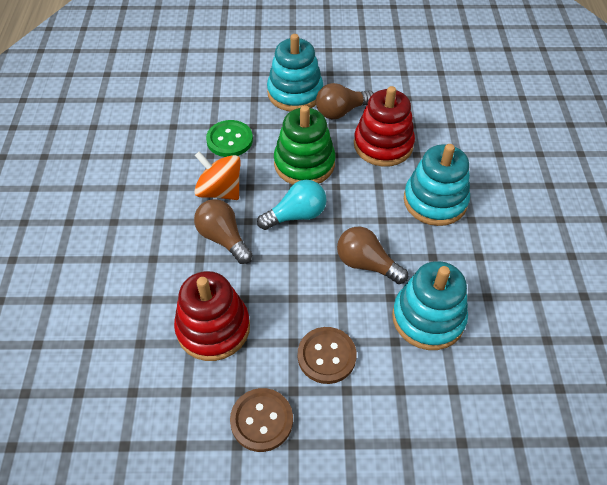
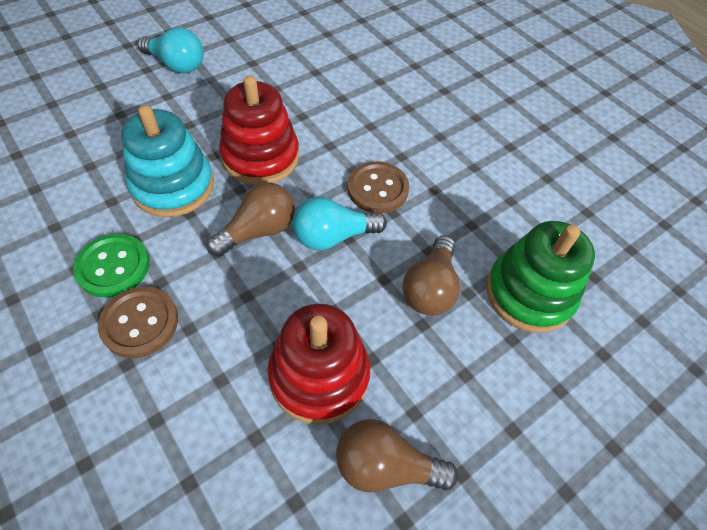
orange spinning top: 1 -> 0
turquoise light bulb: 1 -> 2
turquoise stacking toy: 3 -> 1

